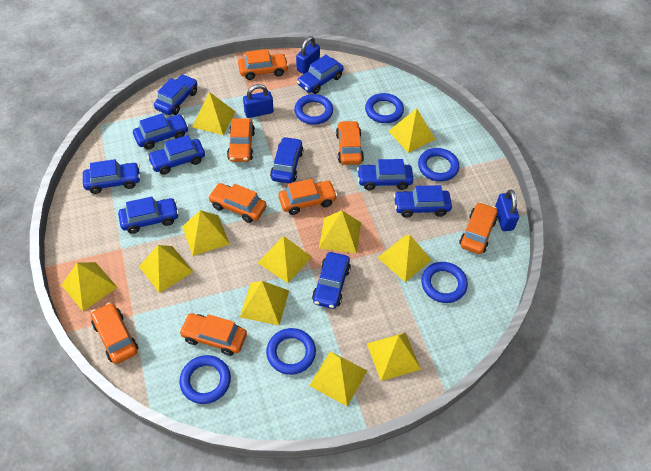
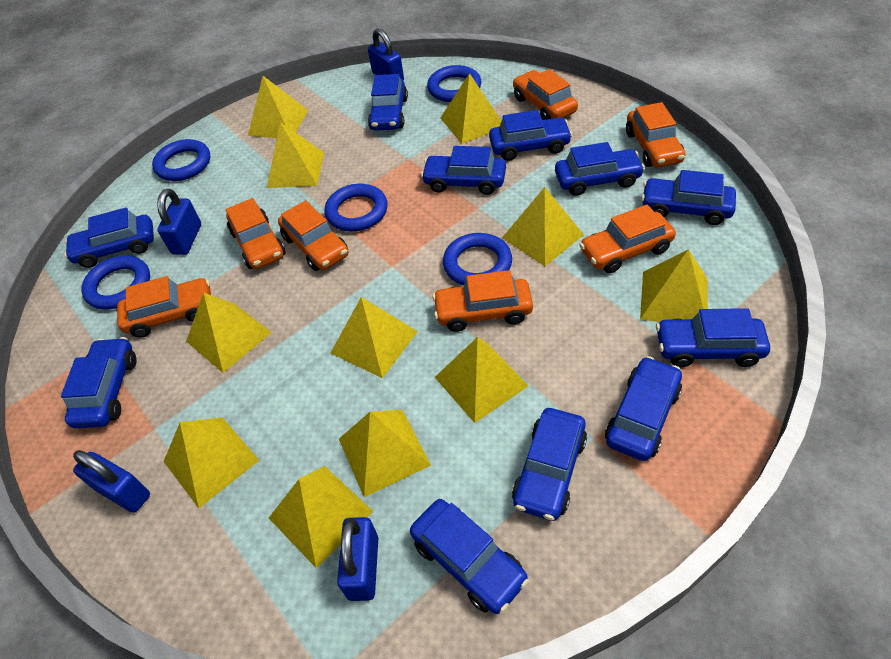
blue car: 10 -> 11
blue padlock: 3 -> 4
blue ring: 6 -> 5
orange car: 8 -> 7

